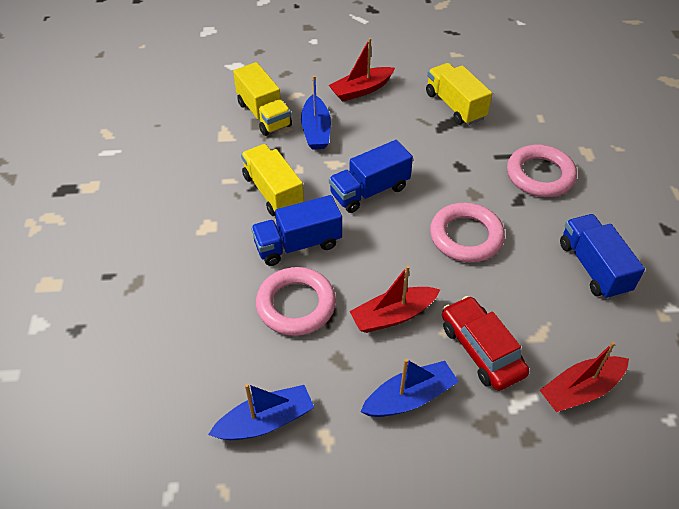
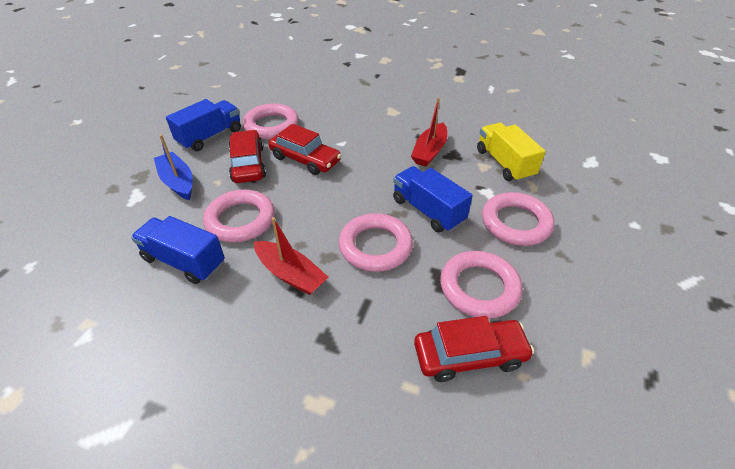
blue boat: 3 -> 1
pink ring: 3 -> 5
red boat: 3 -> 2
red car: 1 -> 3
yellow truck: 3 -> 1

